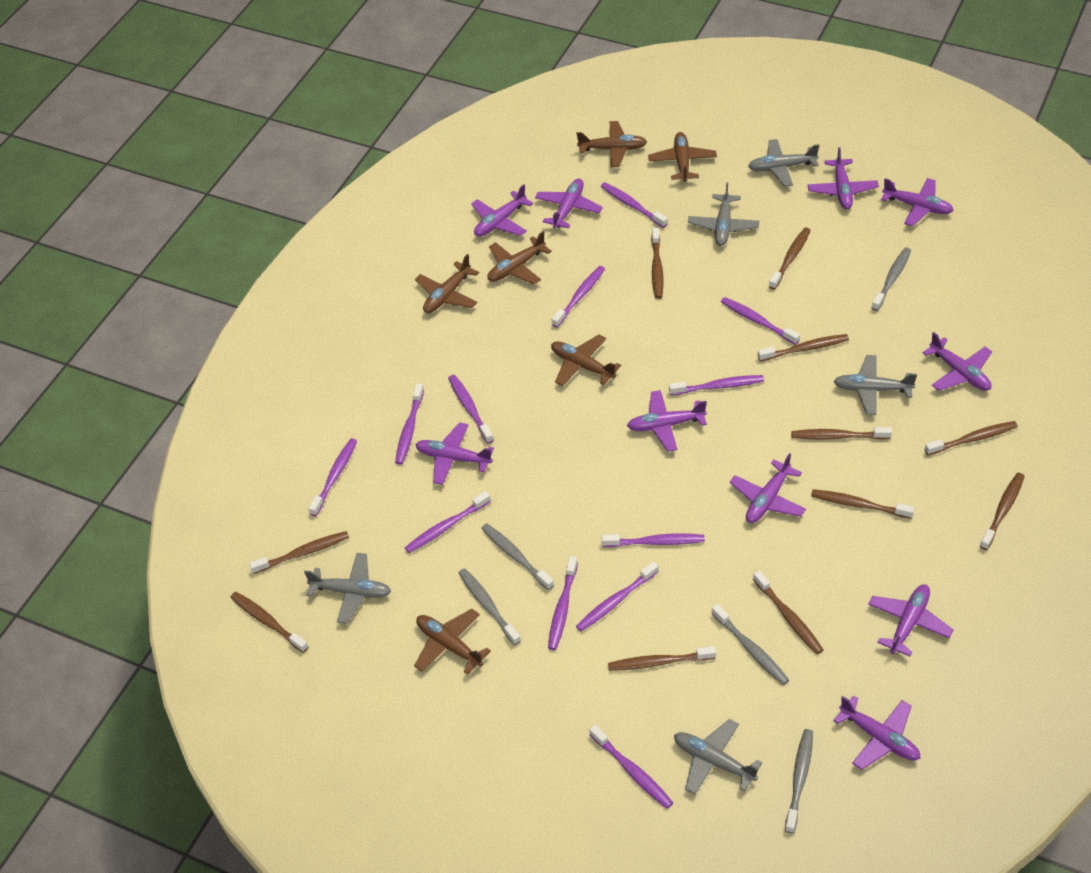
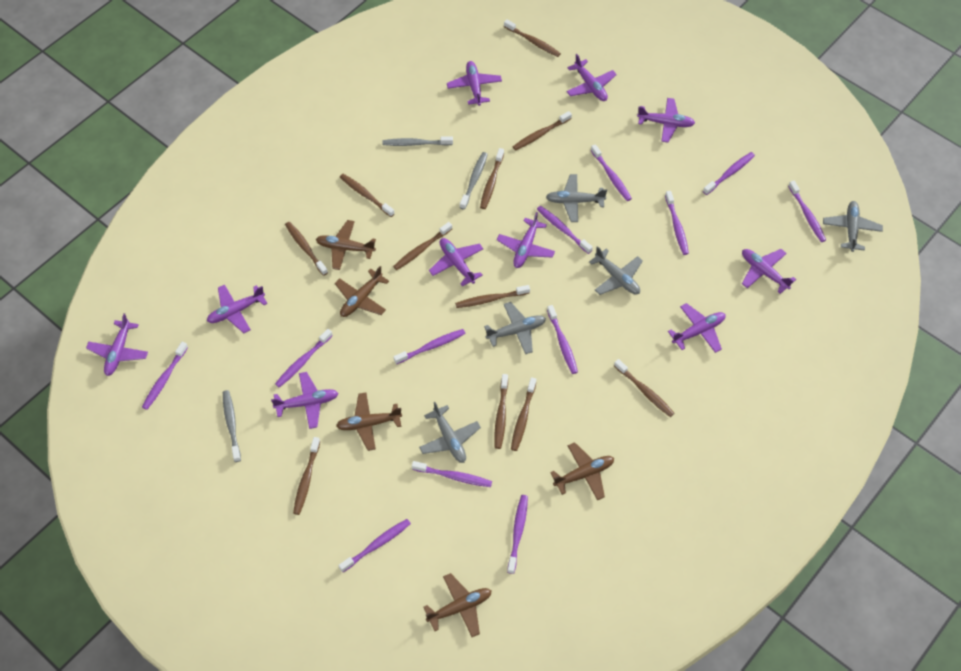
brown plane: 6 -> 5
grey toothbrush: 5 -> 3

